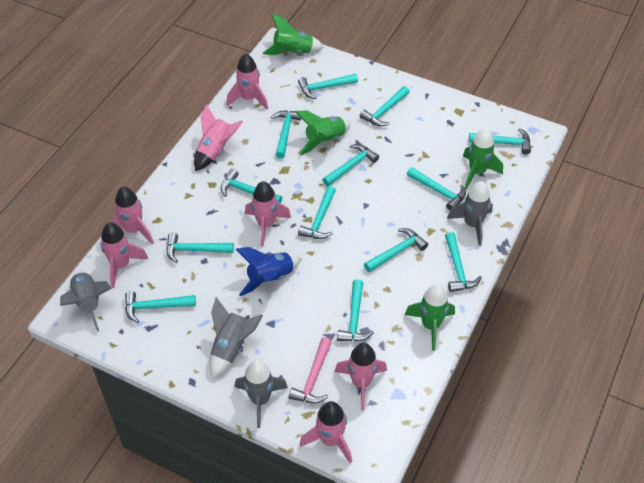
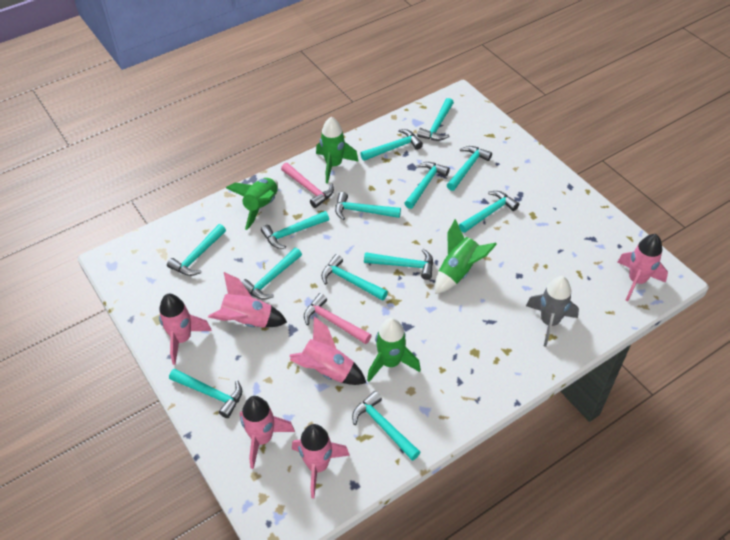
blue rocket: 1 -> 0
grey rocket: 4 -> 1
pink hammer: 1 -> 2
pink rocket: 7 -> 6

